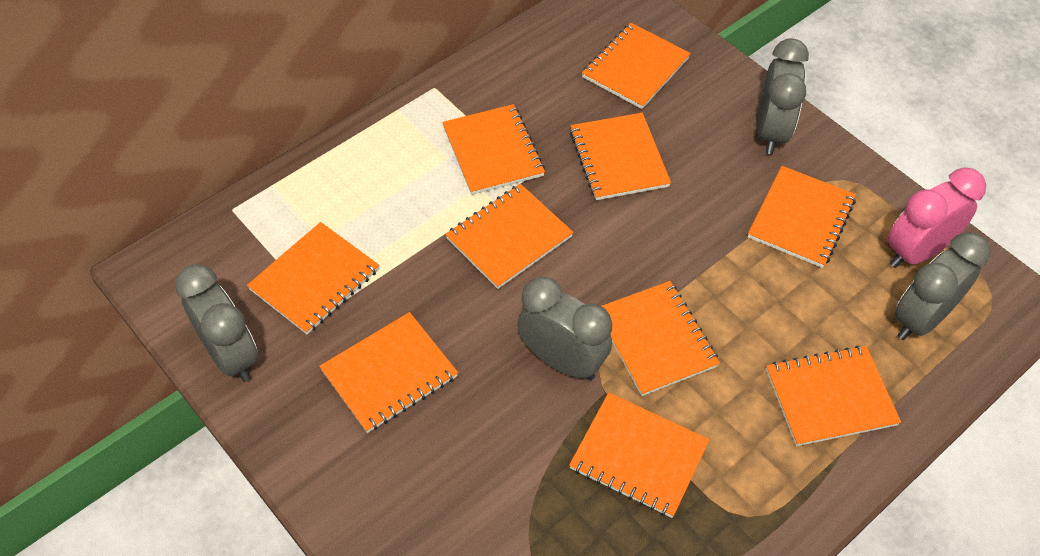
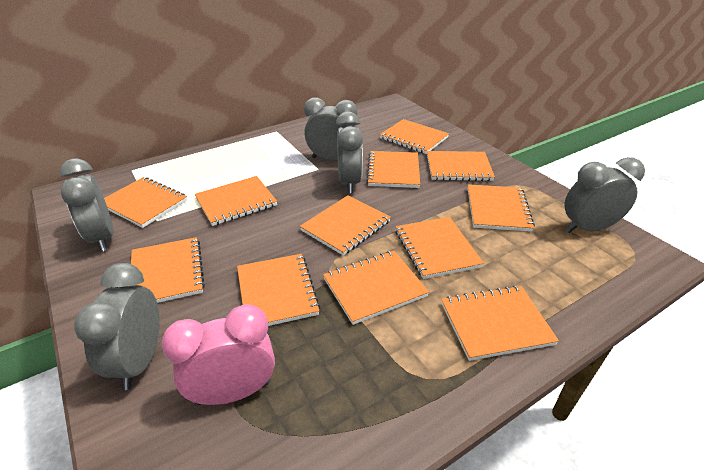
grey clock: 4 -> 5
orange notebook: 10 -> 12

